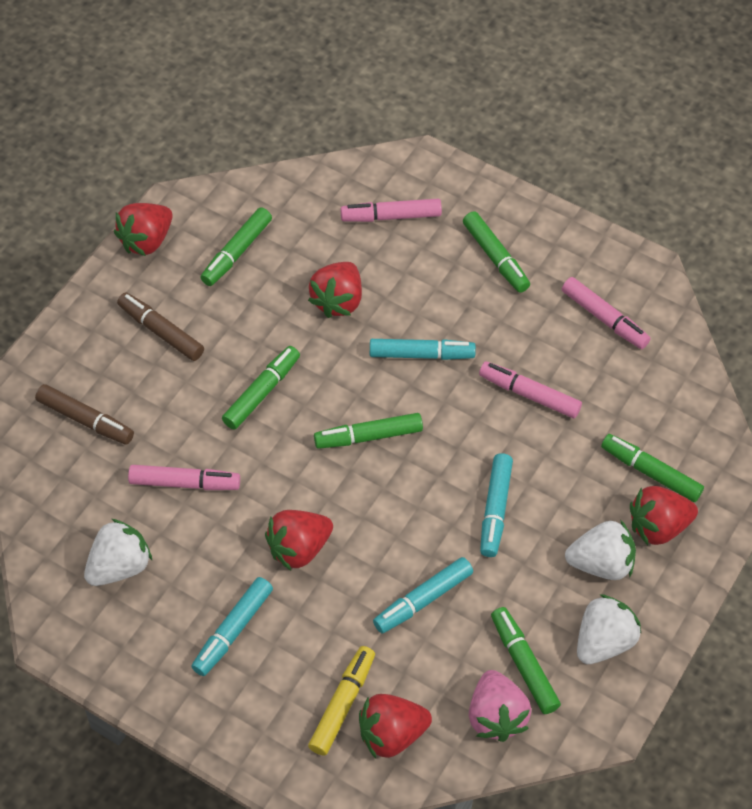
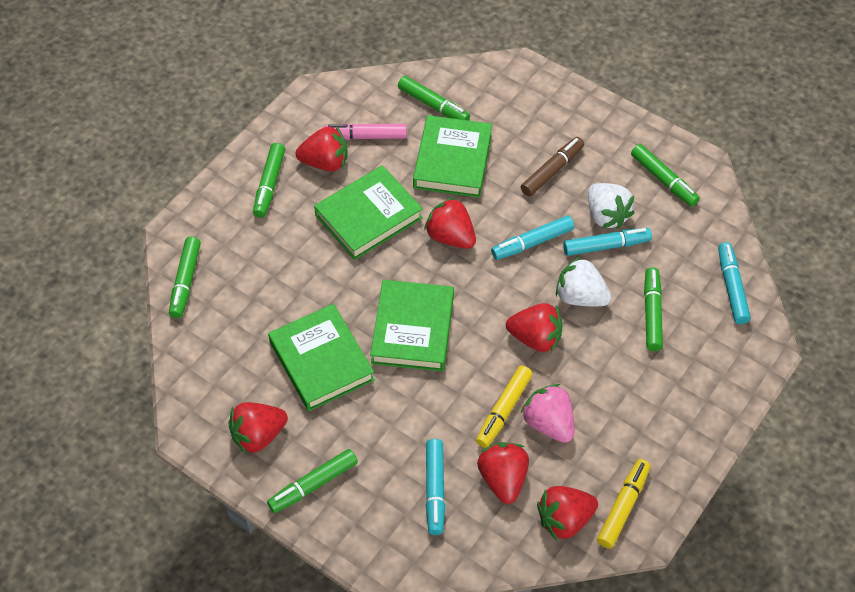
brown marker: 2 -> 1
green book: 0 -> 4
pink marker: 4 -> 1
red strawberry: 5 -> 6
white strawberry: 3 -> 2
yellow marker: 1 -> 2

